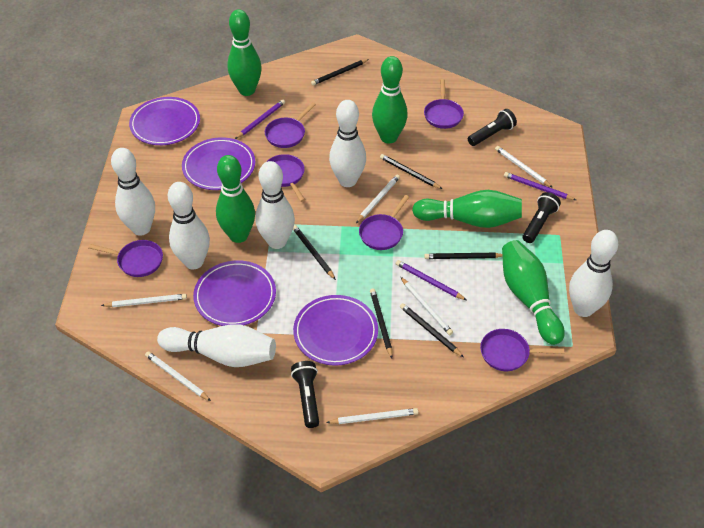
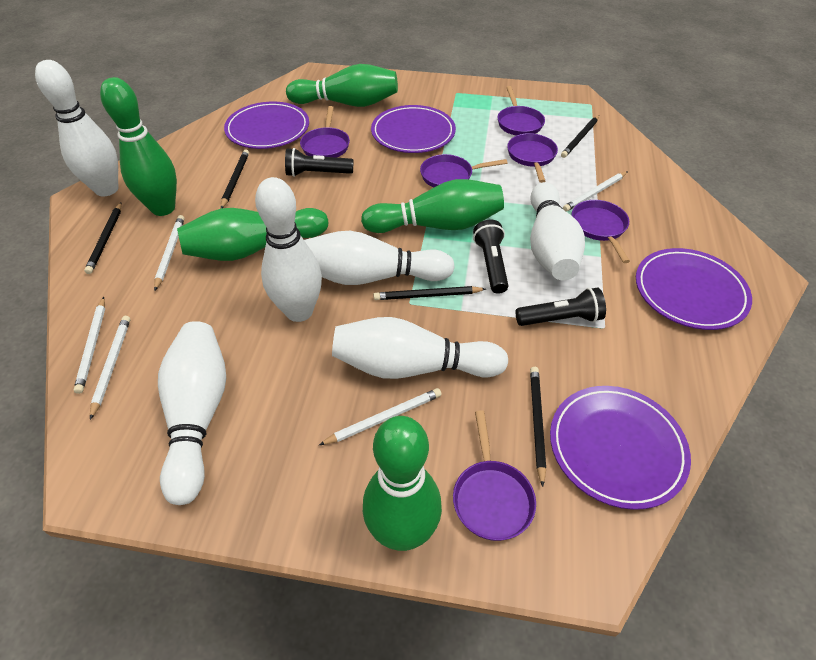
black pencil: 6 -> 5
purple pencil: 3 -> 0
white pencil: 6 -> 5

